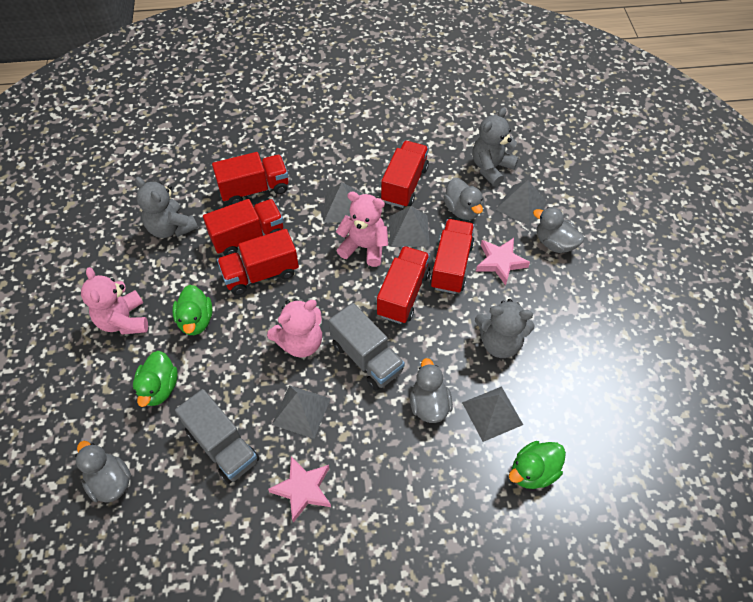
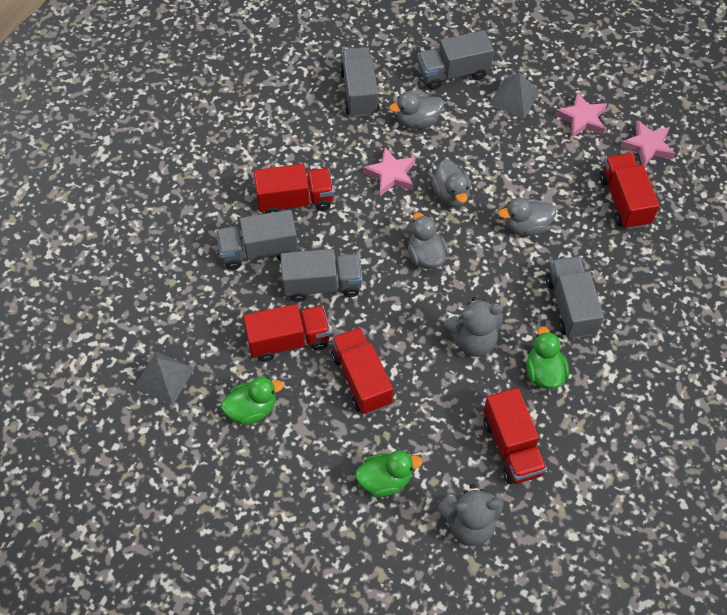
grey pyramid: 5 -> 2
grey teddy bear: 3 -> 2
grey truck: 2 -> 5
pink star: 2 -> 3
pink teddy bear: 3 -> 0
red truck: 6 -> 5

